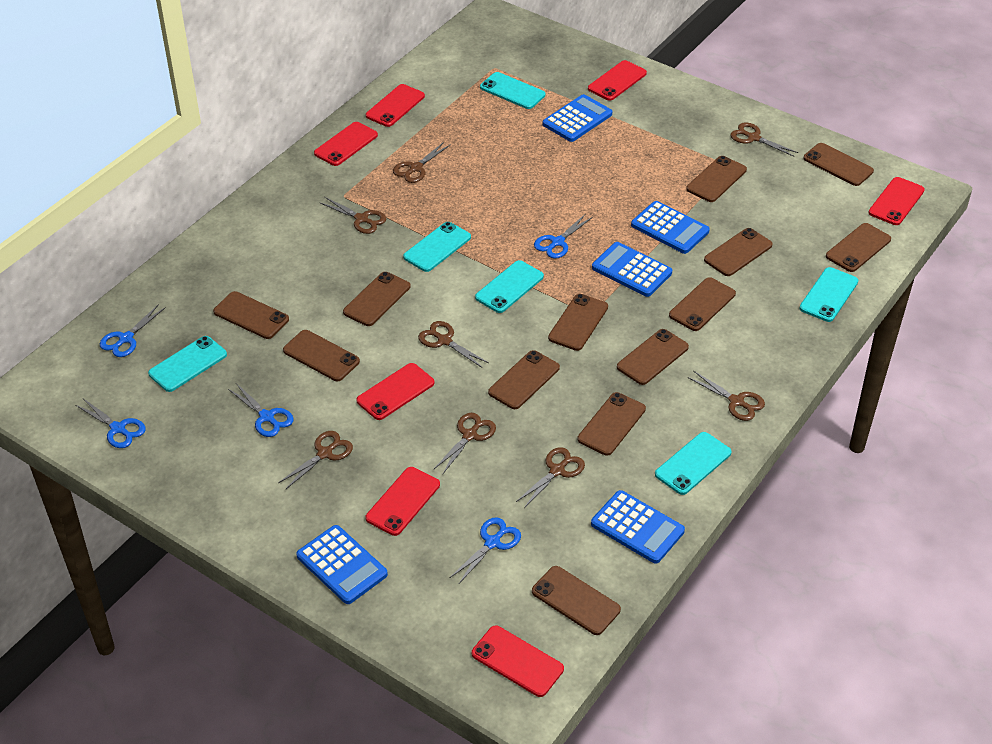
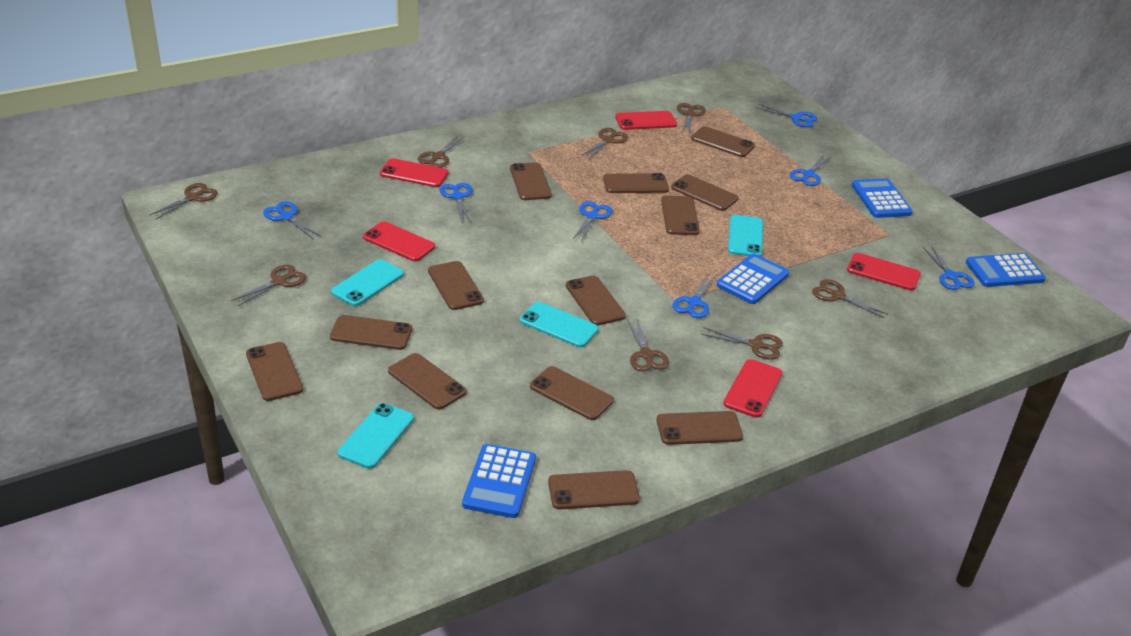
blue calculator: 5 -> 4
blue scissors: 5 -> 7
red phone: 7 -> 5
turquoise phone: 6 -> 4

